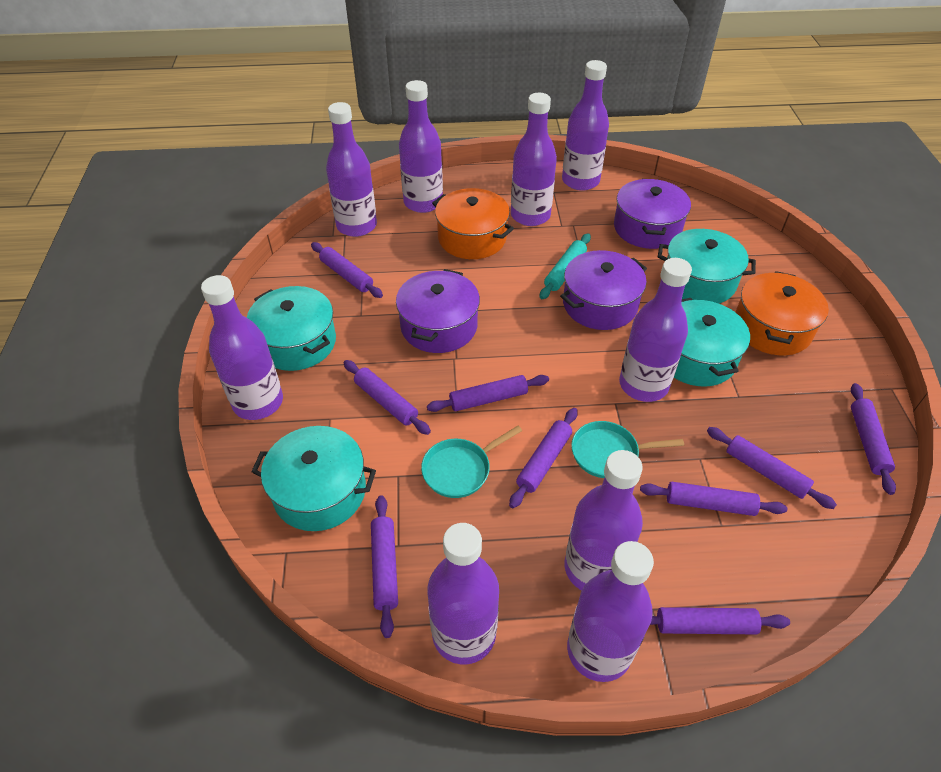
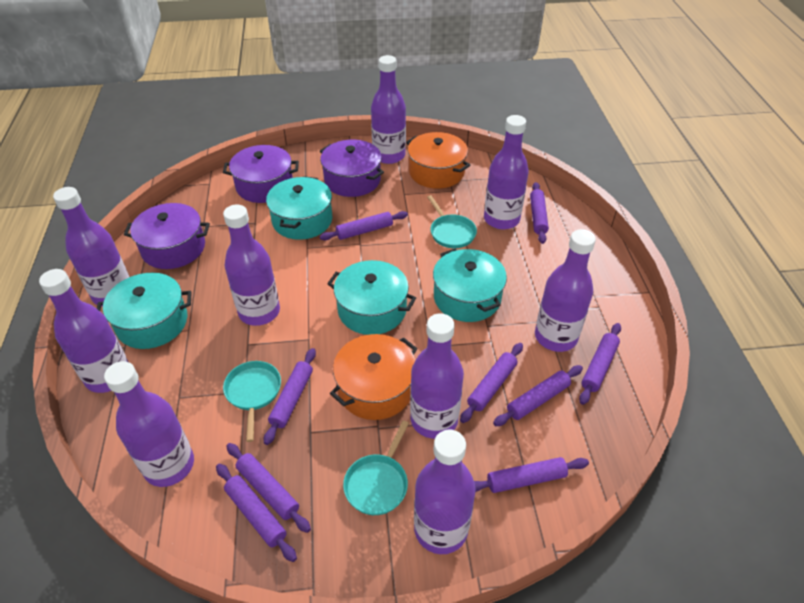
turquoise pan: 2 -> 3
turquoise rolling pin: 1 -> 0

